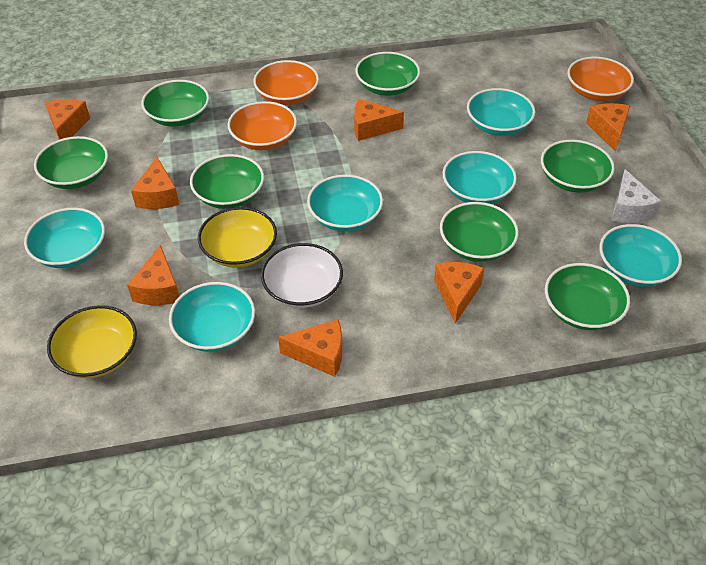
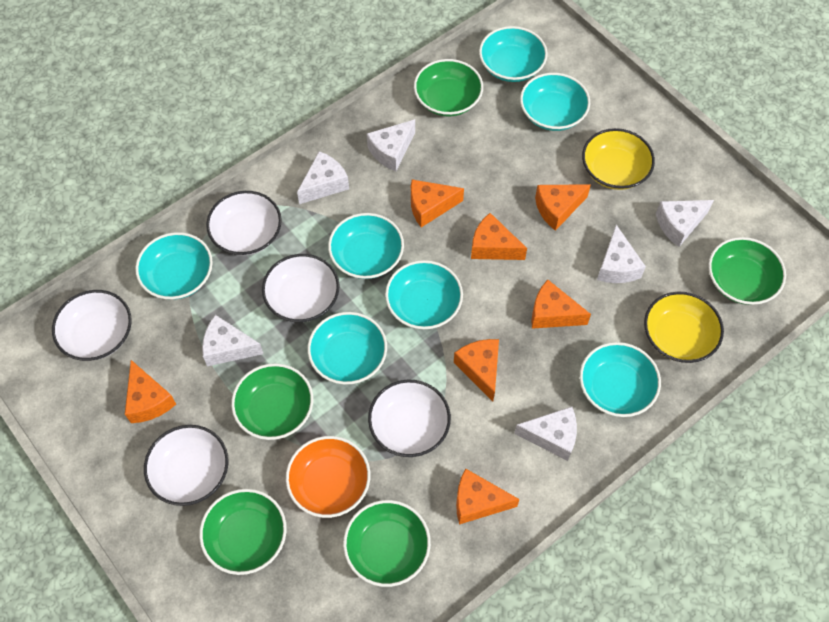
green bowl: 7 -> 5
orange bowl: 3 -> 1
turquoise bowl: 6 -> 7
white bowl: 1 -> 5
white cheese: 1 -> 6

